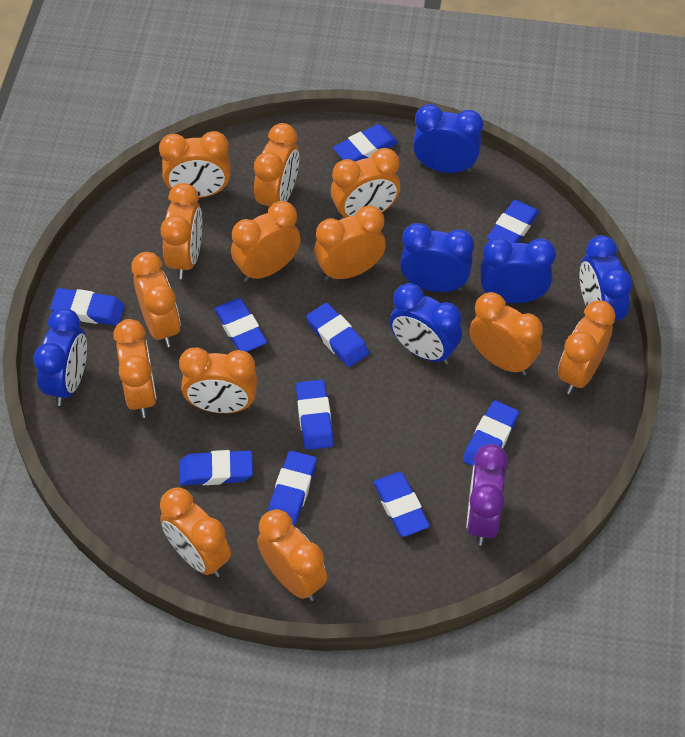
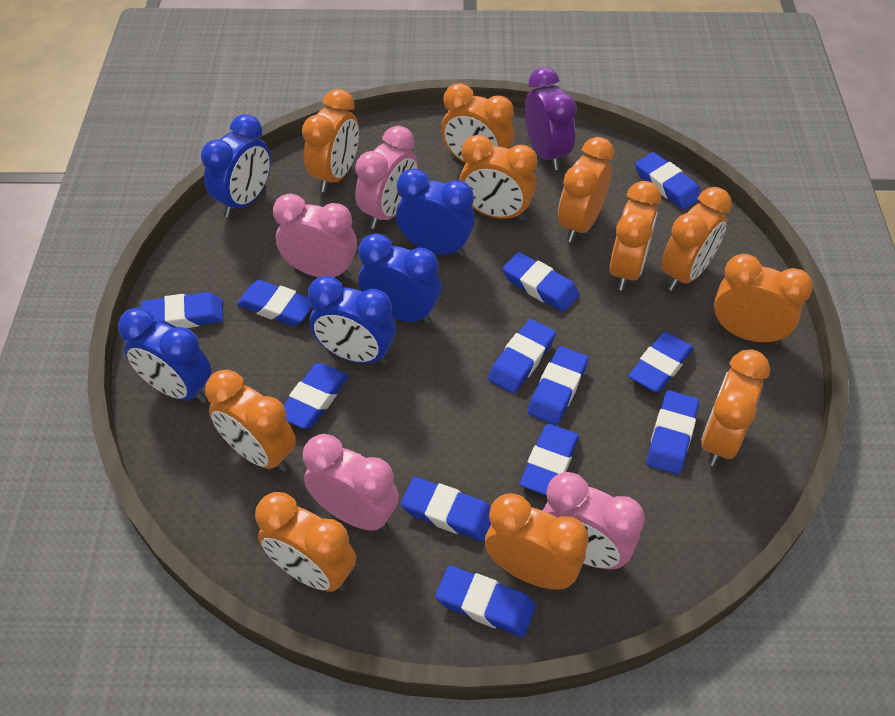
blue clock: 6 -> 5
blue eraser: 10 -> 12
orange clock: 13 -> 11
pink clock: 0 -> 4

